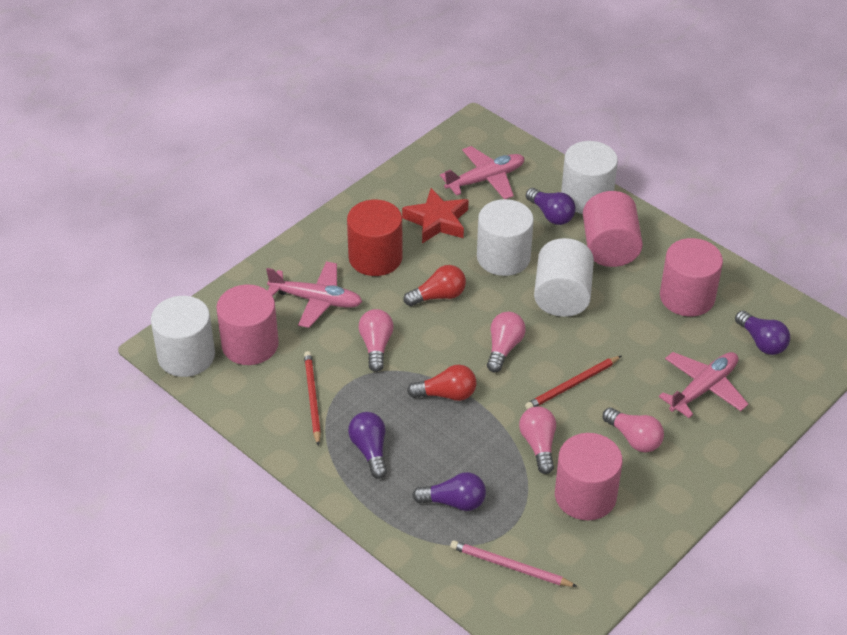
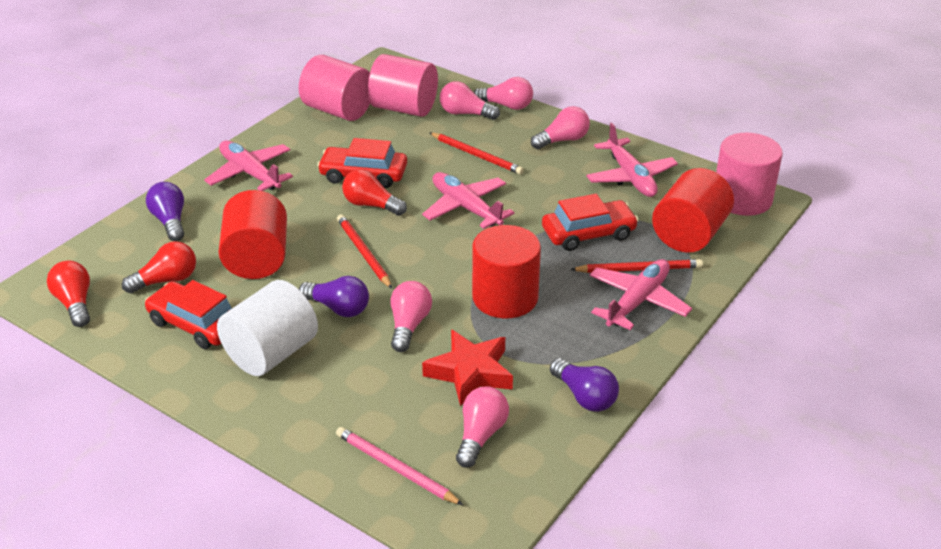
pink cylinder: 4 -> 3
pink light bulb: 4 -> 5
pink plane: 3 -> 4
purple light bulb: 4 -> 3
red car: 0 -> 3
red cylinder: 1 -> 3
red light bulb: 2 -> 3
red pencil: 2 -> 3
white cylinder: 4 -> 1

